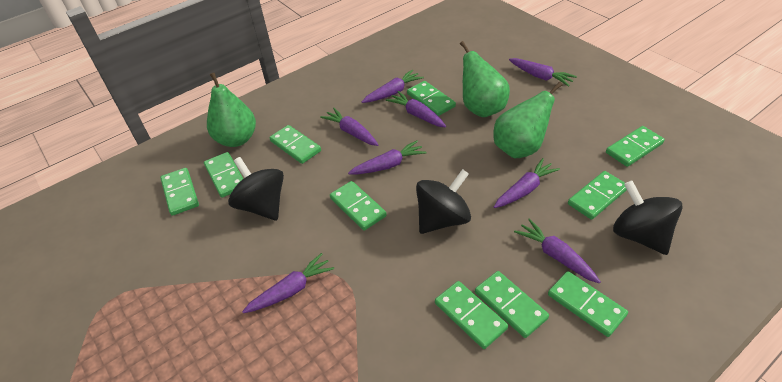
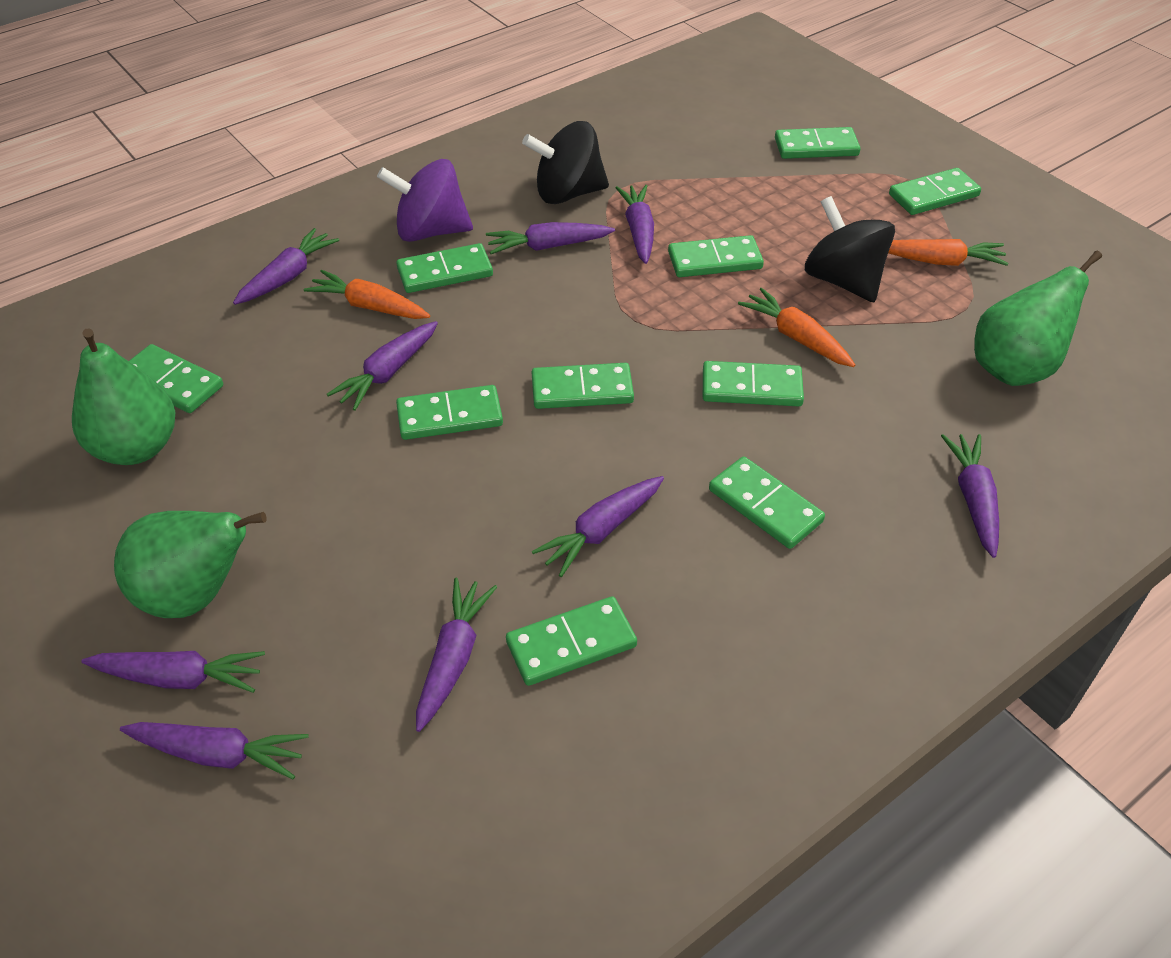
black spinning top: 3 -> 2
orange carrot: 0 -> 3
purple carrot: 8 -> 9
purple spinning top: 0 -> 1

